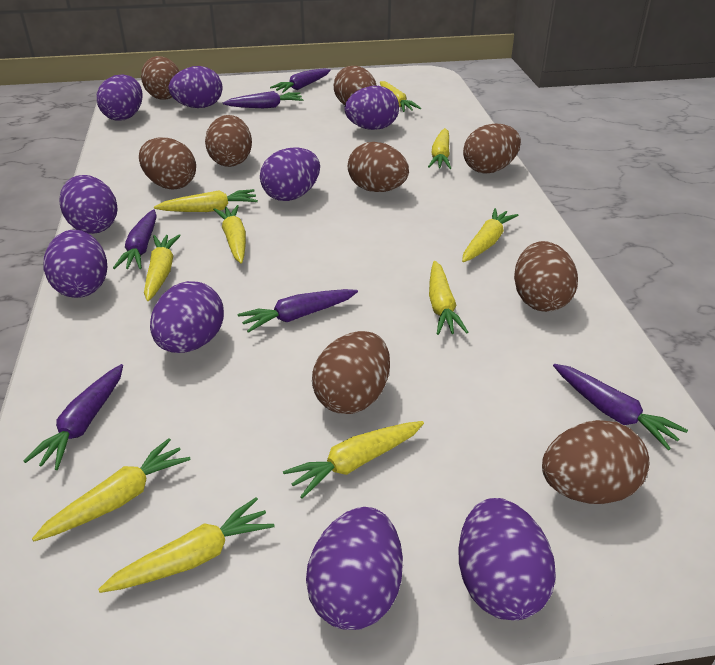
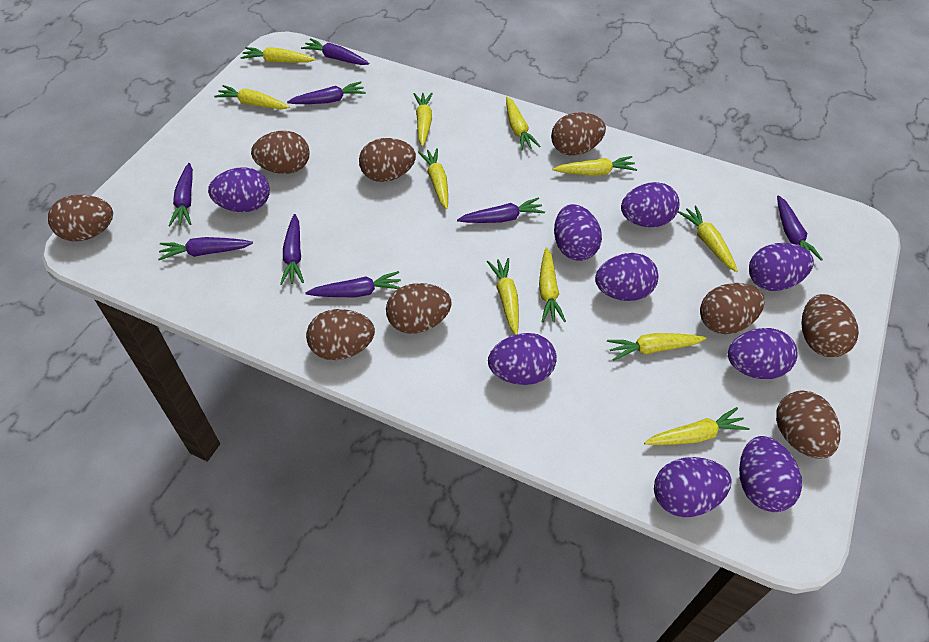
purple carrot: 6 -> 8
yellow carrot: 10 -> 11

